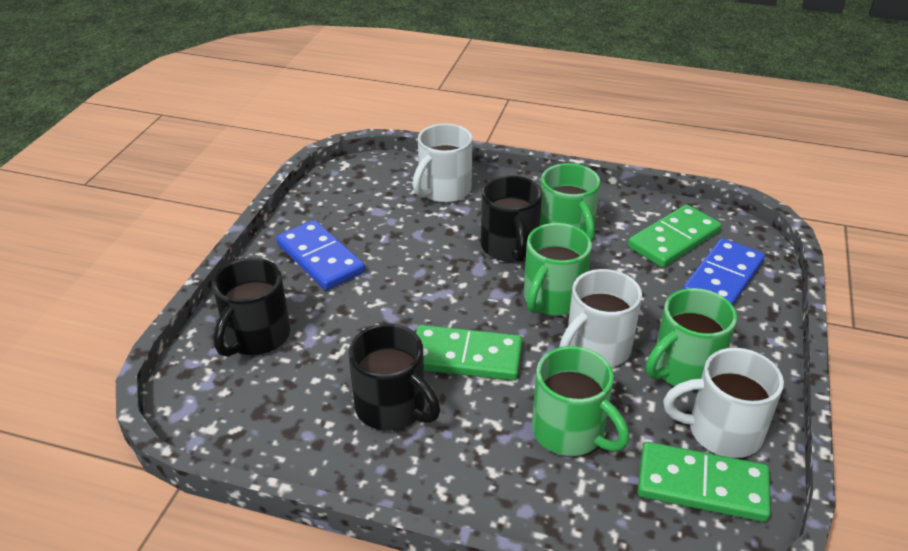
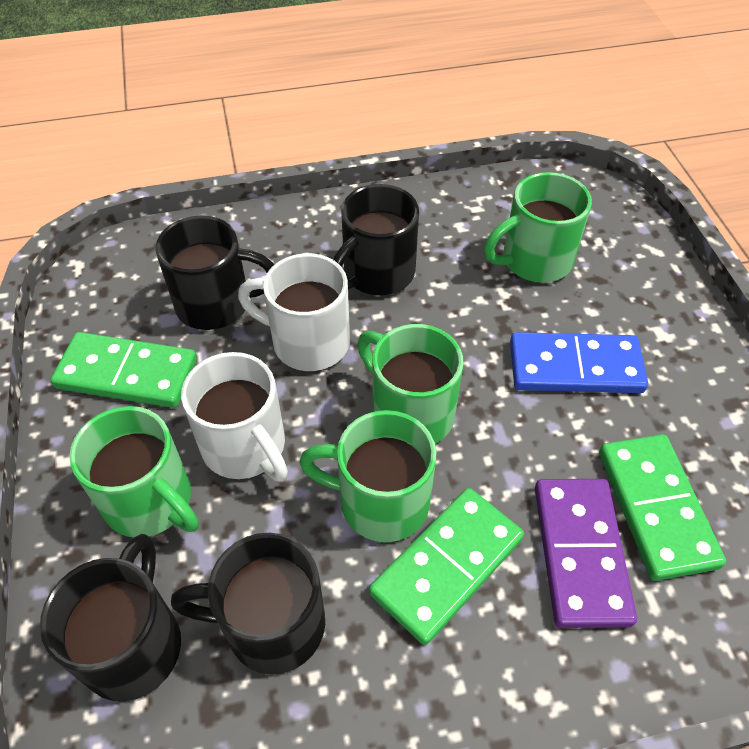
black mug: 3 -> 4
blue domino: 2 -> 1
purple domino: 0 -> 1
white mug: 3 -> 2

